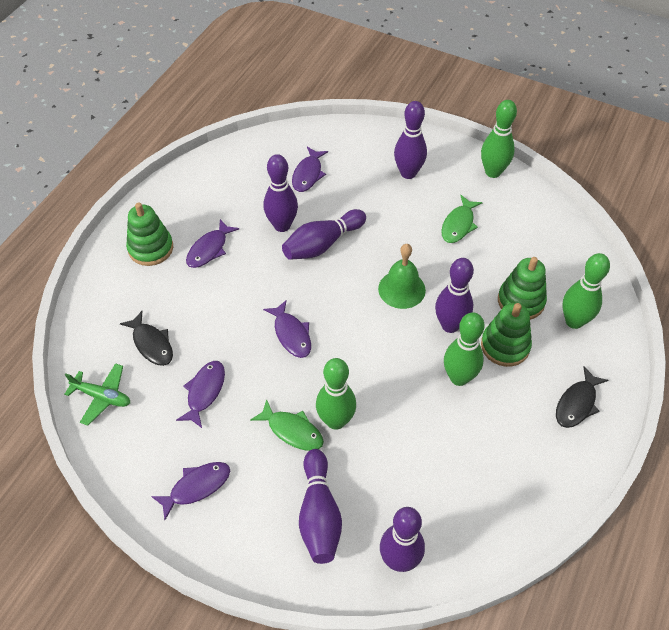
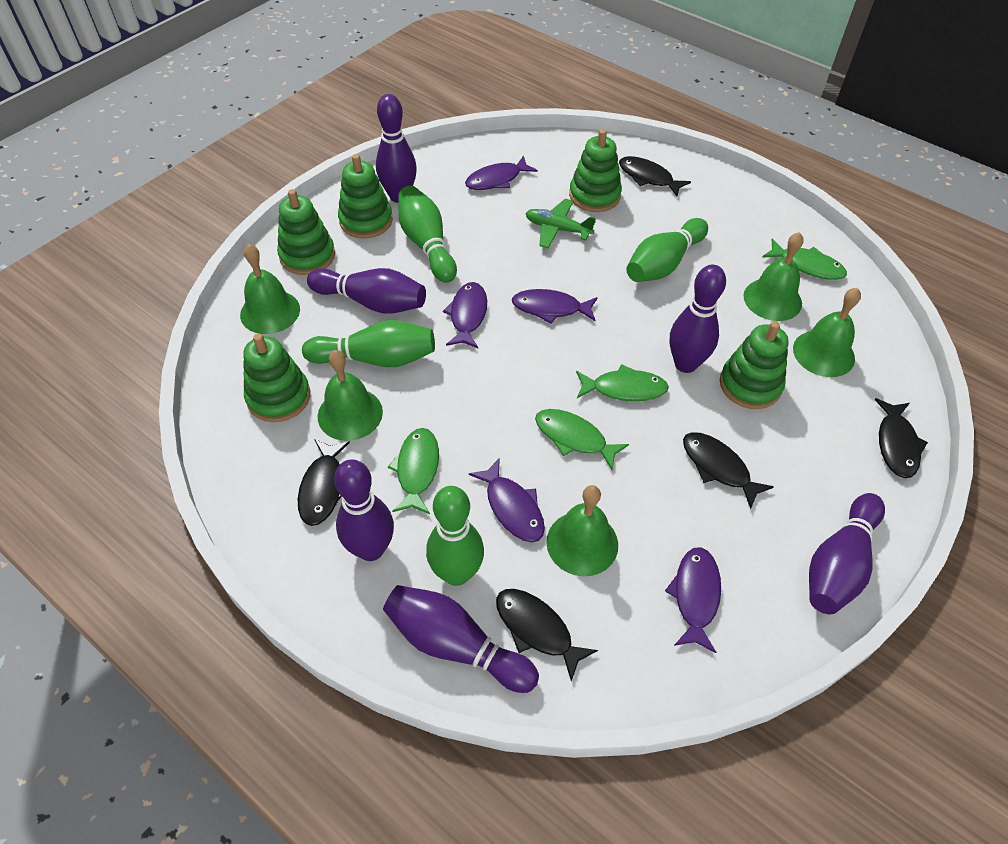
black fish: 2 -> 5
green bell: 1 -> 5
green fish: 2 -> 4
green stacking toy: 3 -> 5

